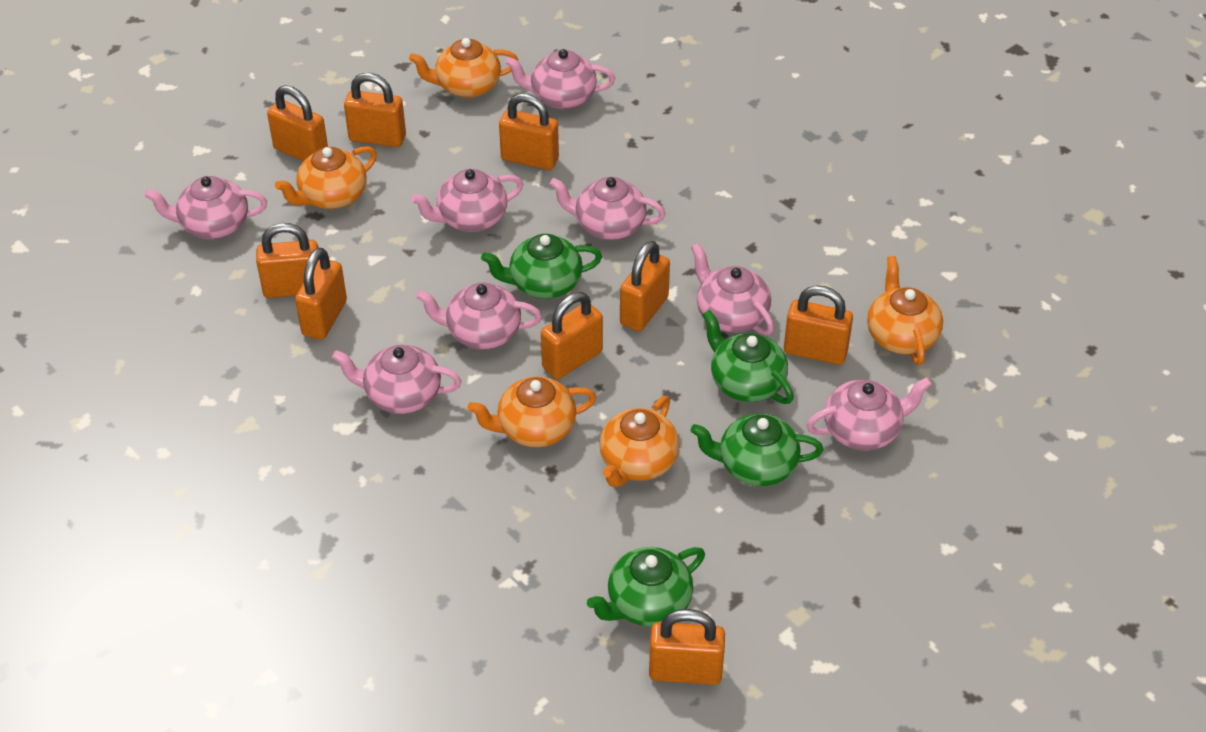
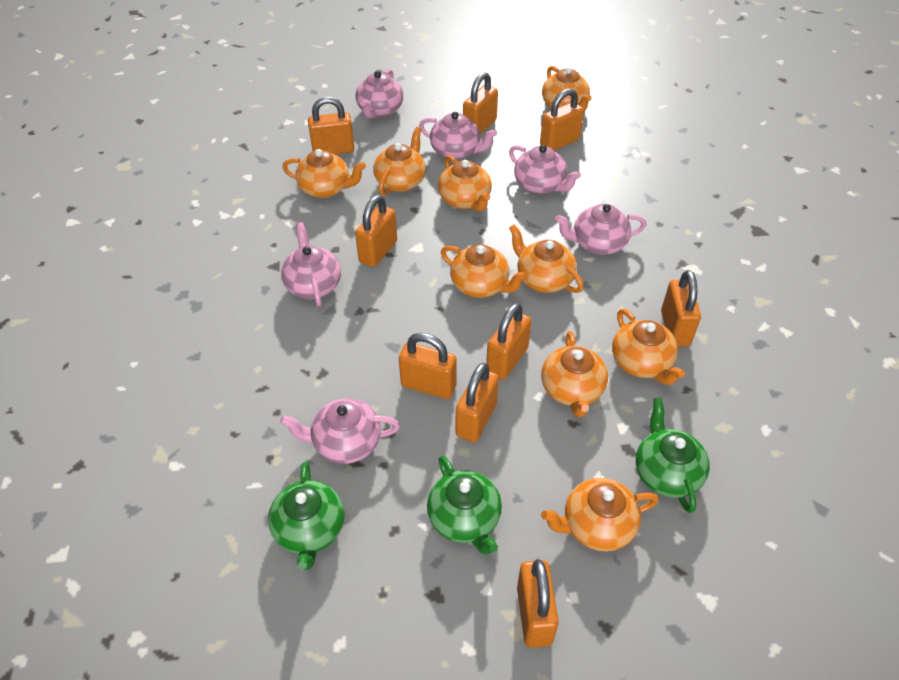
green teapot: 4 -> 3
orange teapot: 5 -> 9
pink teapot: 8 -> 6

